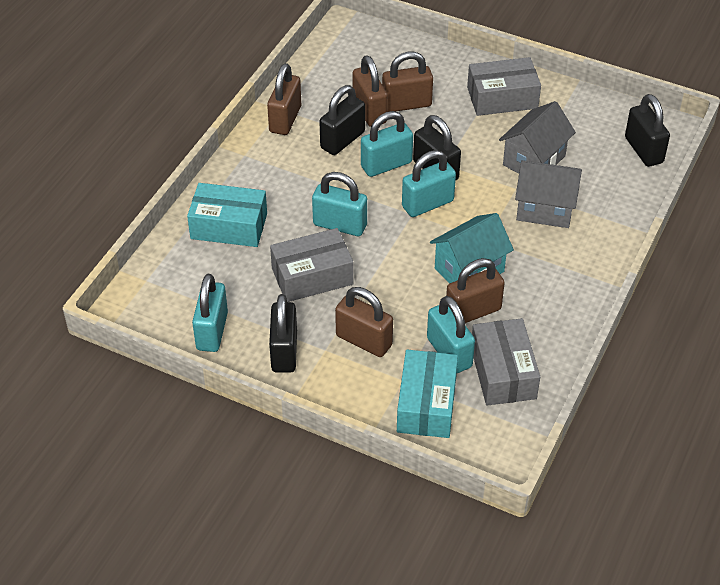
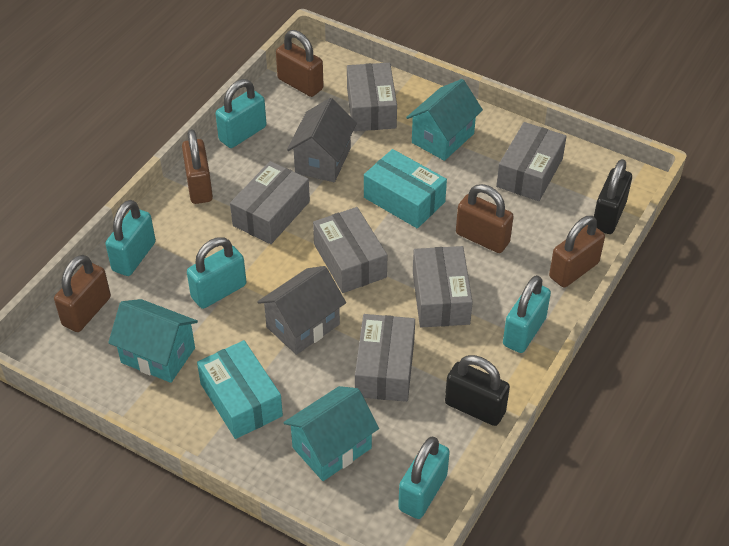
black padlock: 4 -> 2
grey box: 3 -> 6
turquoise house: 1 -> 3

